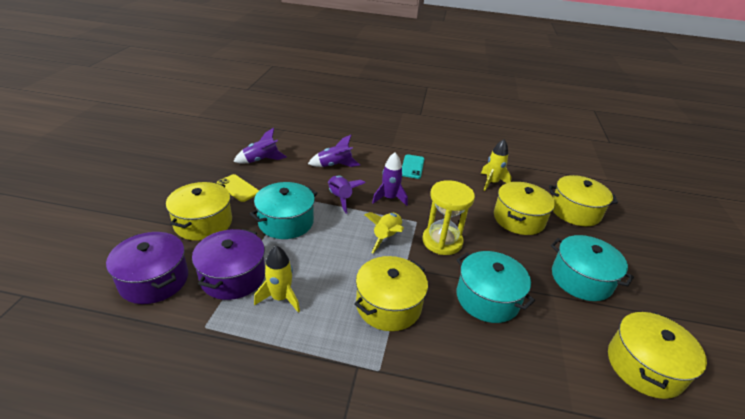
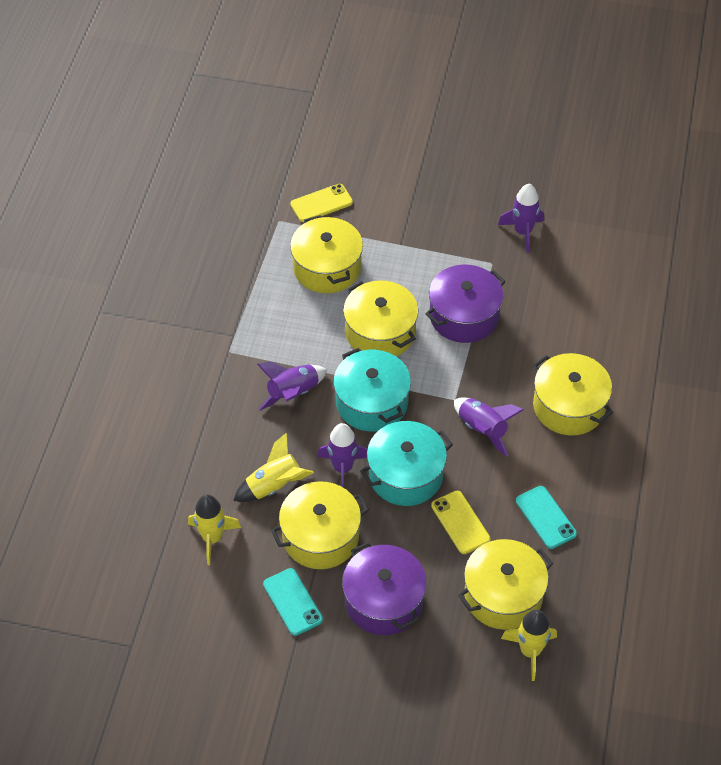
turquoise phone: 1 -> 2
turquoise pot: 3 -> 2
yellow hourglass: 1 -> 0
yellow phone: 1 -> 2

